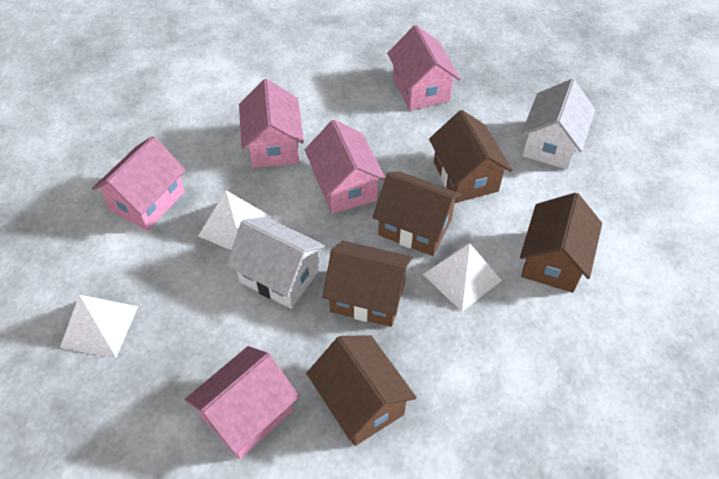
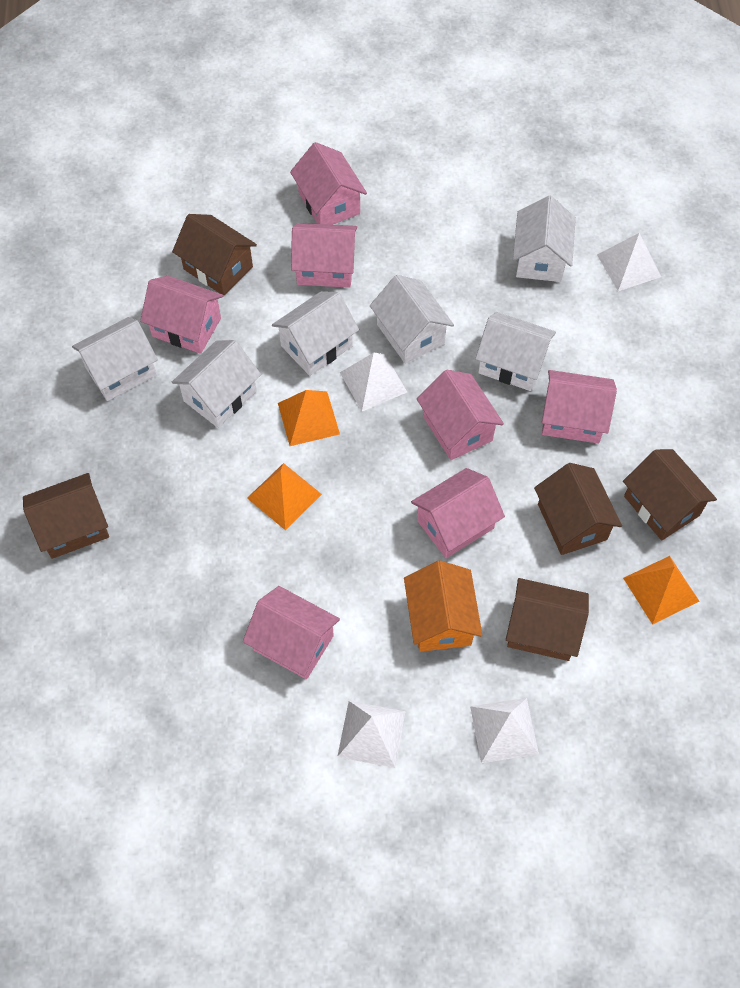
orange house: 0 -> 1
orange pyramid: 0 -> 3
pink house: 5 -> 7
white house: 2 -> 6
white pyramid: 3 -> 4

